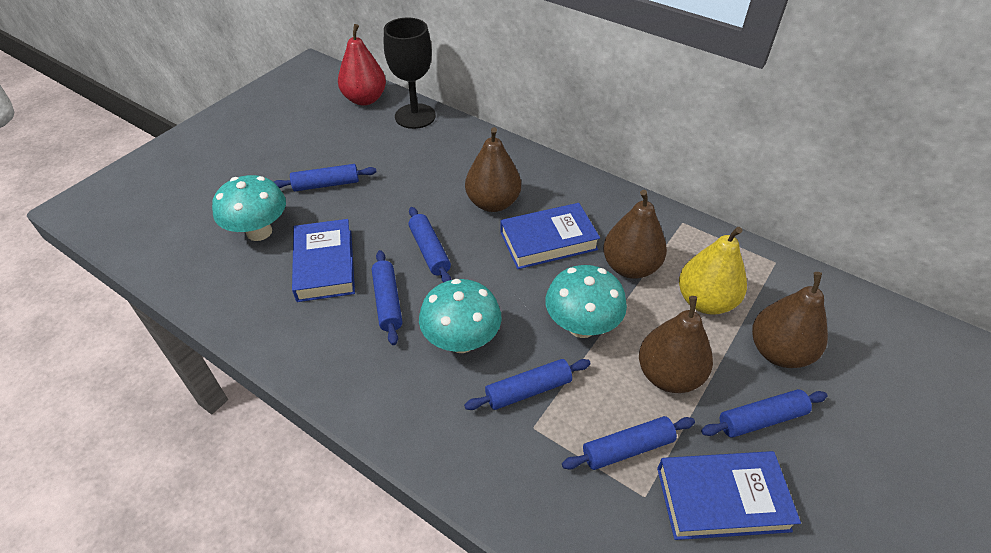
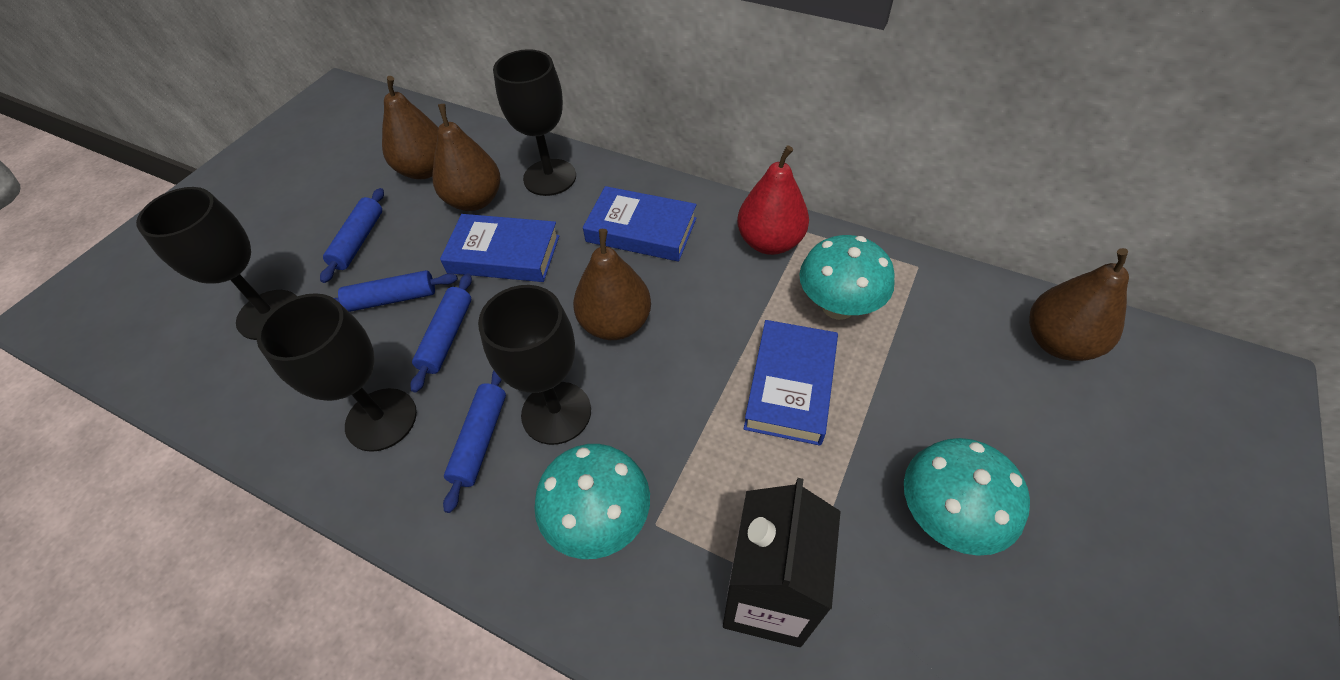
black carton: 0 -> 1
black goblet: 1 -> 4
blue rolling pin: 6 -> 4
yellow pear: 1 -> 0

